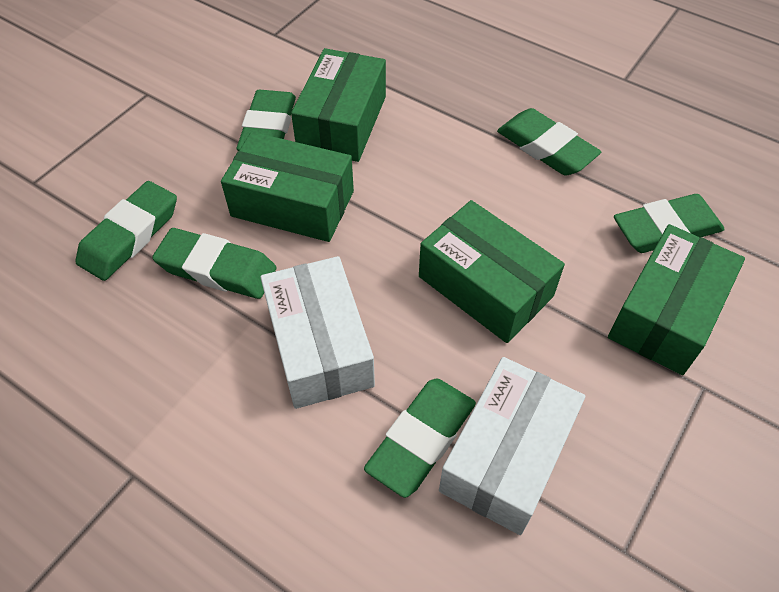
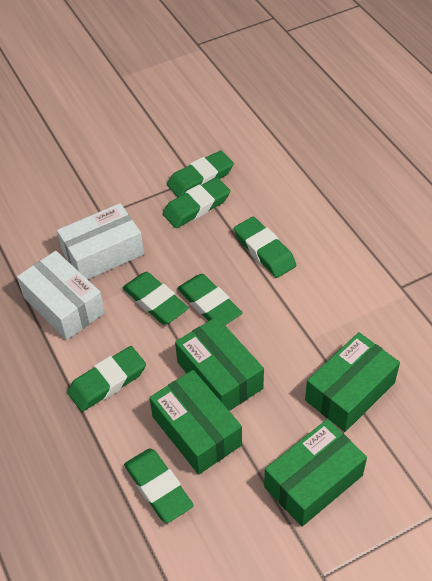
green eraser: 6 -> 7

